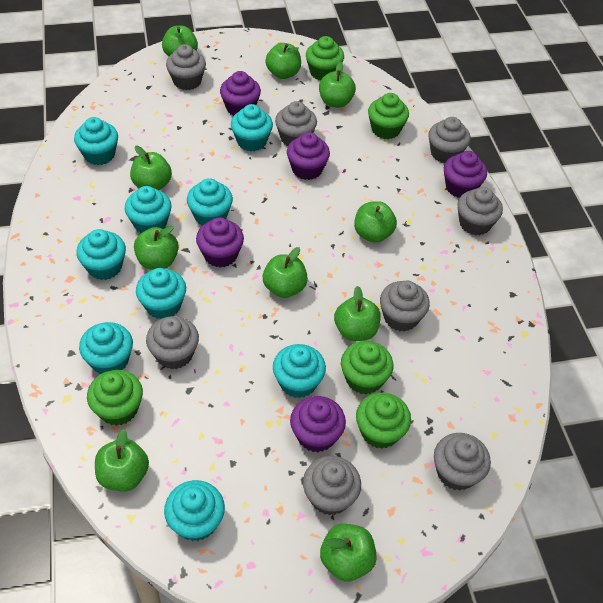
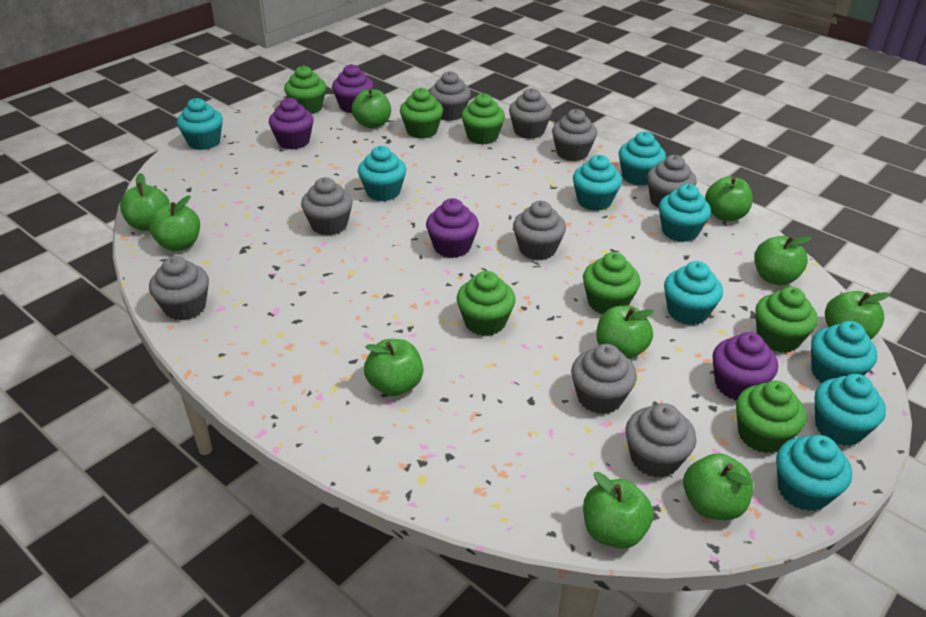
green cupcake: 5 -> 7
grey cupcake: 8 -> 9
purple cupcake: 5 -> 4

